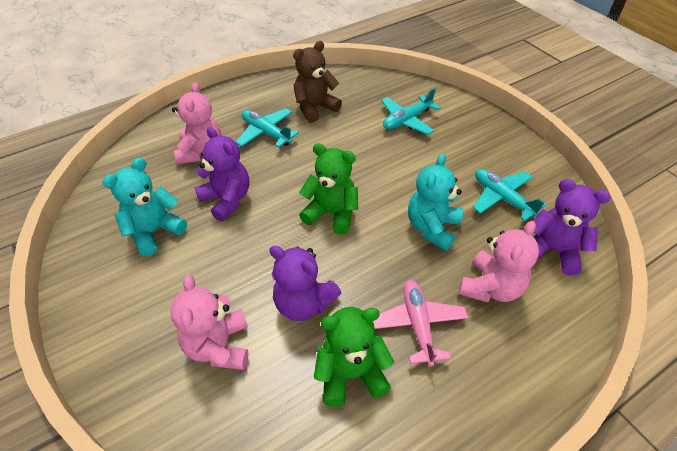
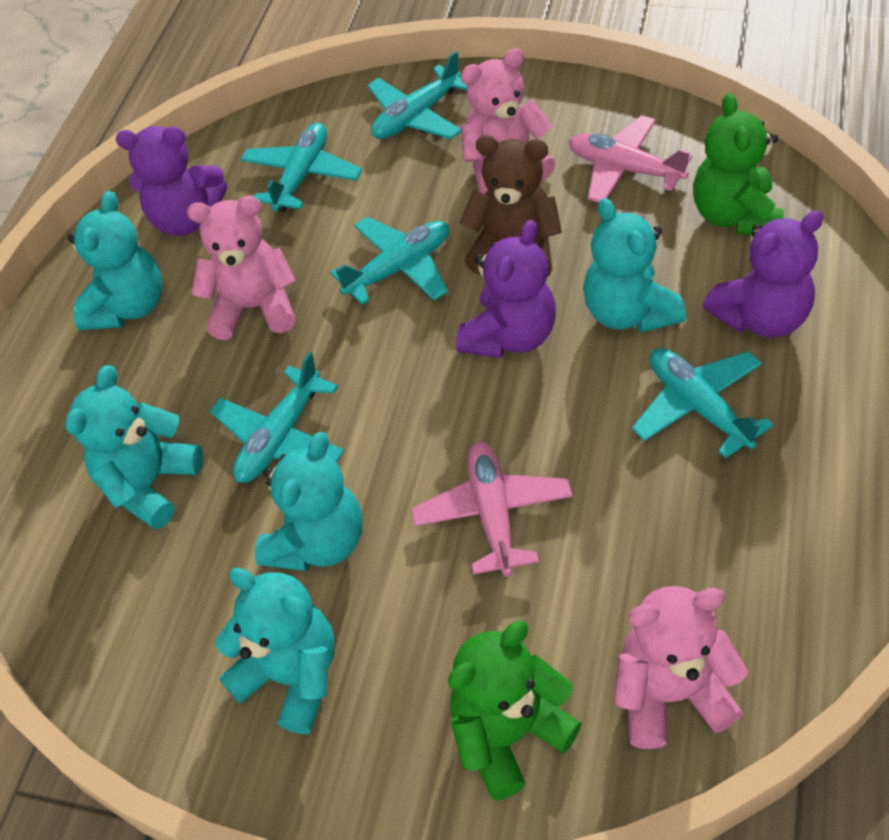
pink plane: 1 -> 2
turquoise plane: 3 -> 5
turquoise teddy bear: 2 -> 5

